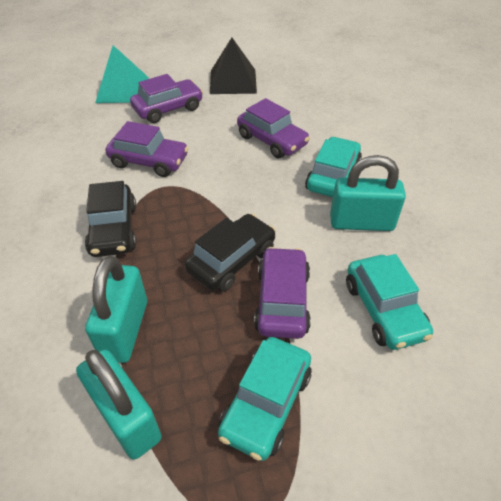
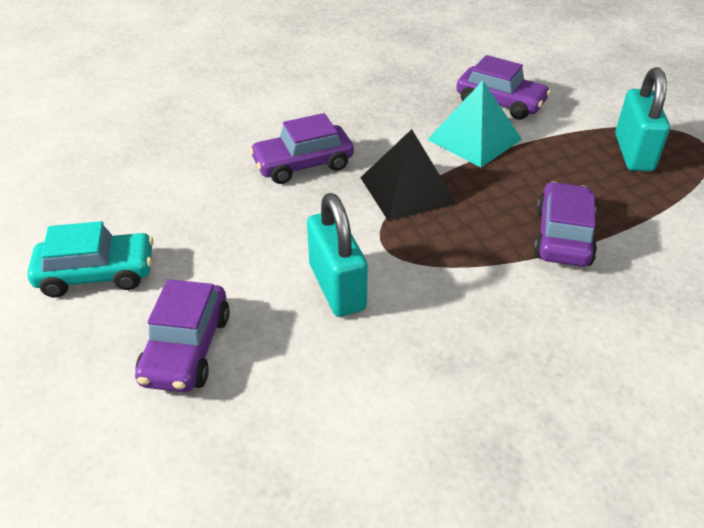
black car: 2 -> 0
turquoise car: 3 -> 1
turquoise padlock: 3 -> 2

